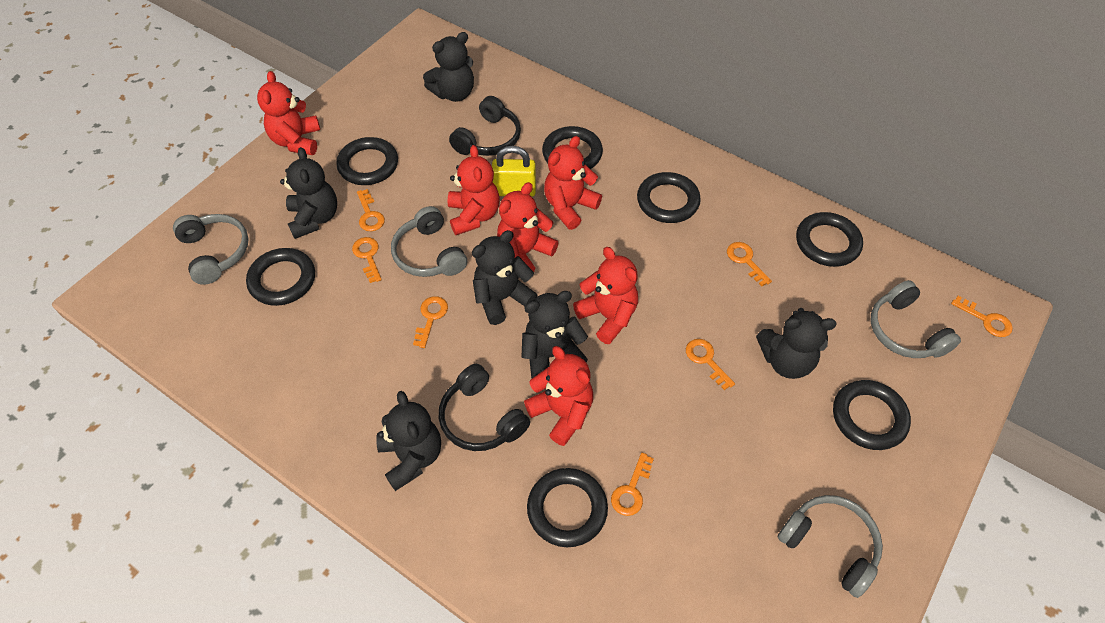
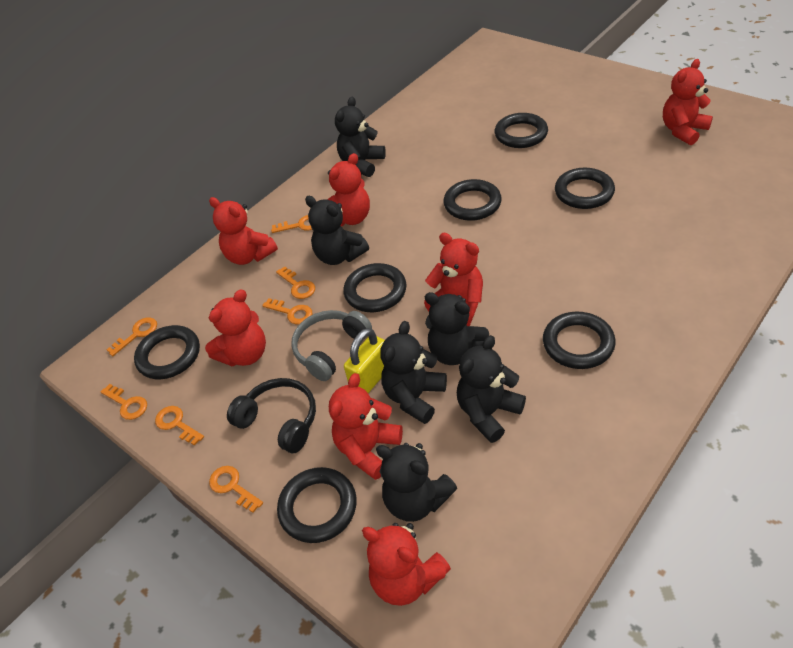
black headphones: 2 -> 1
grey headphones: 4 -> 1
red teddy bear: 6 -> 7

